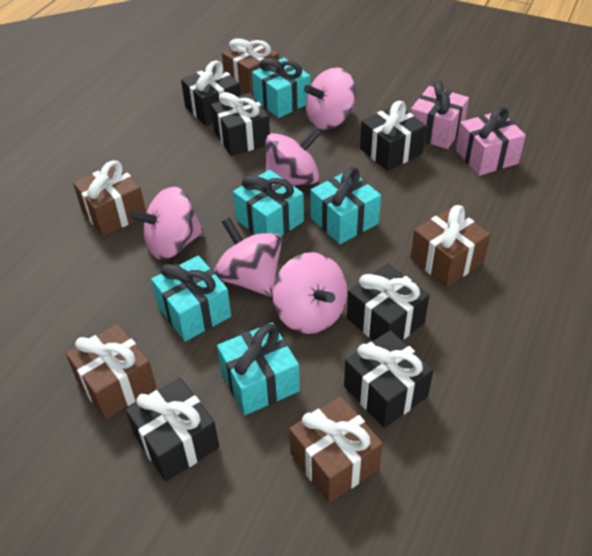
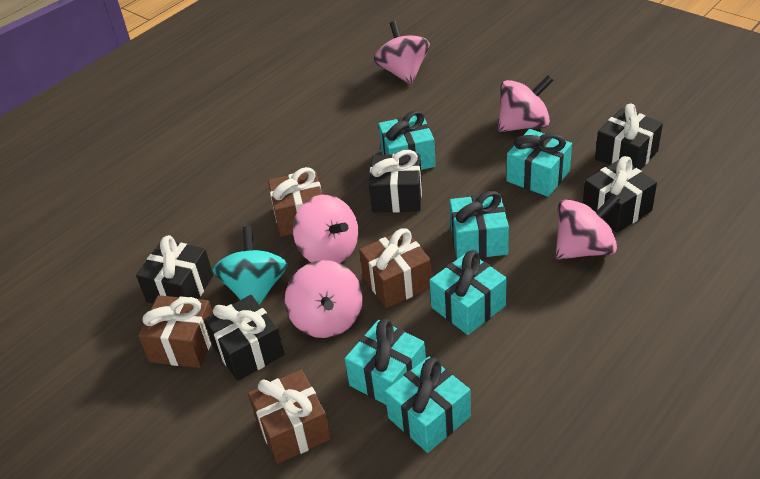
black gift: 6 -> 5
brown gift: 5 -> 4
pink gift: 2 -> 0
turquoise gift: 5 -> 6
turquoise spinning top: 0 -> 1

